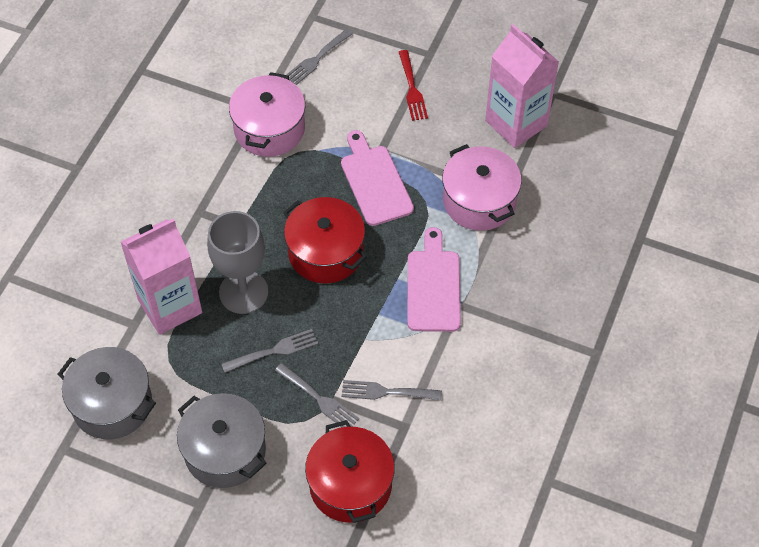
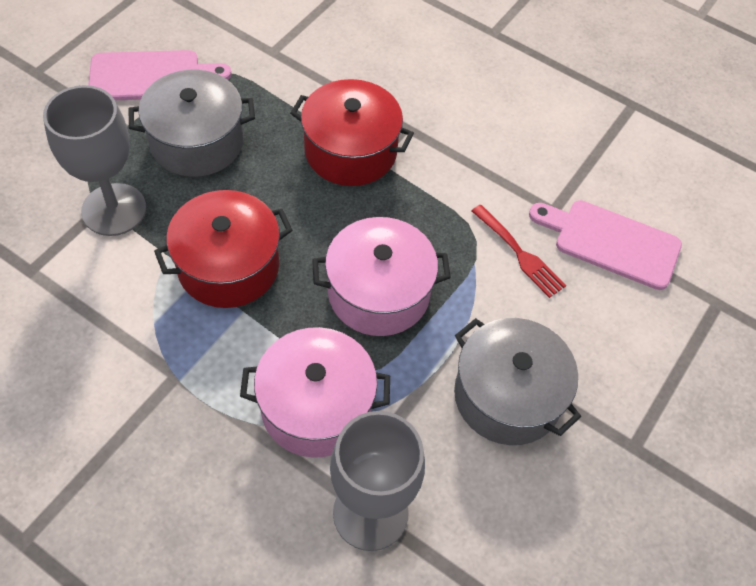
grey fork: 4 -> 0
grey goblet: 1 -> 2
pink carton: 2 -> 0

